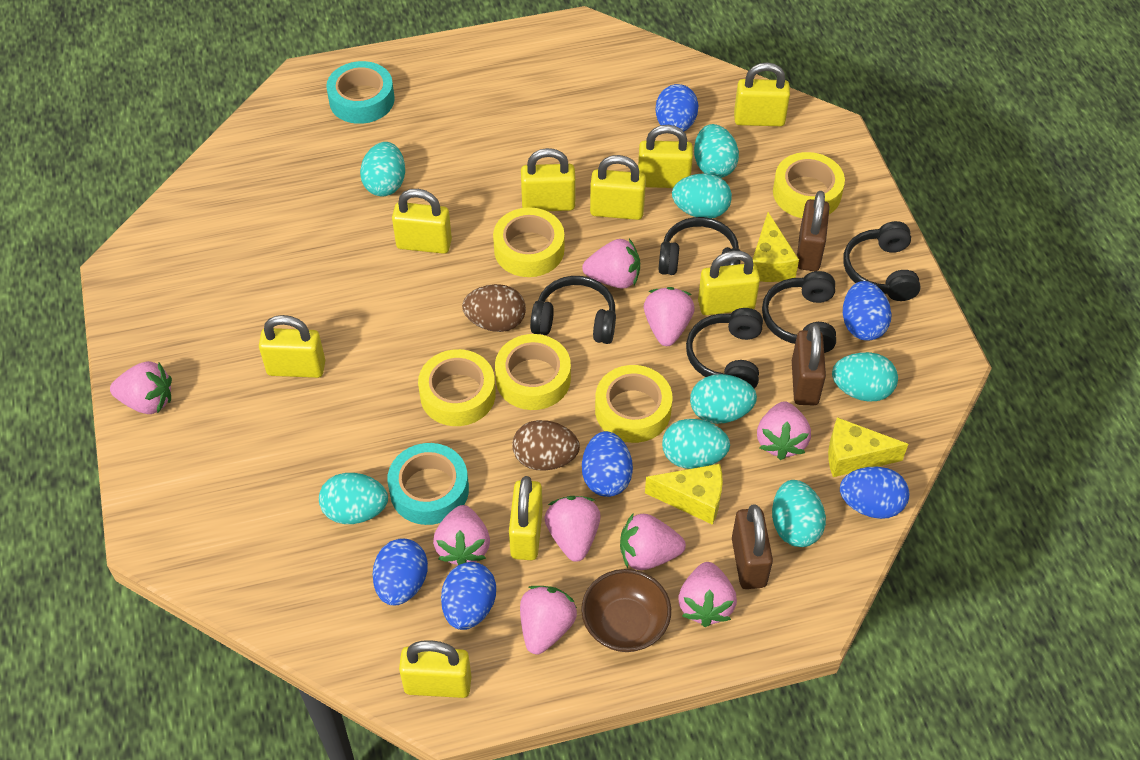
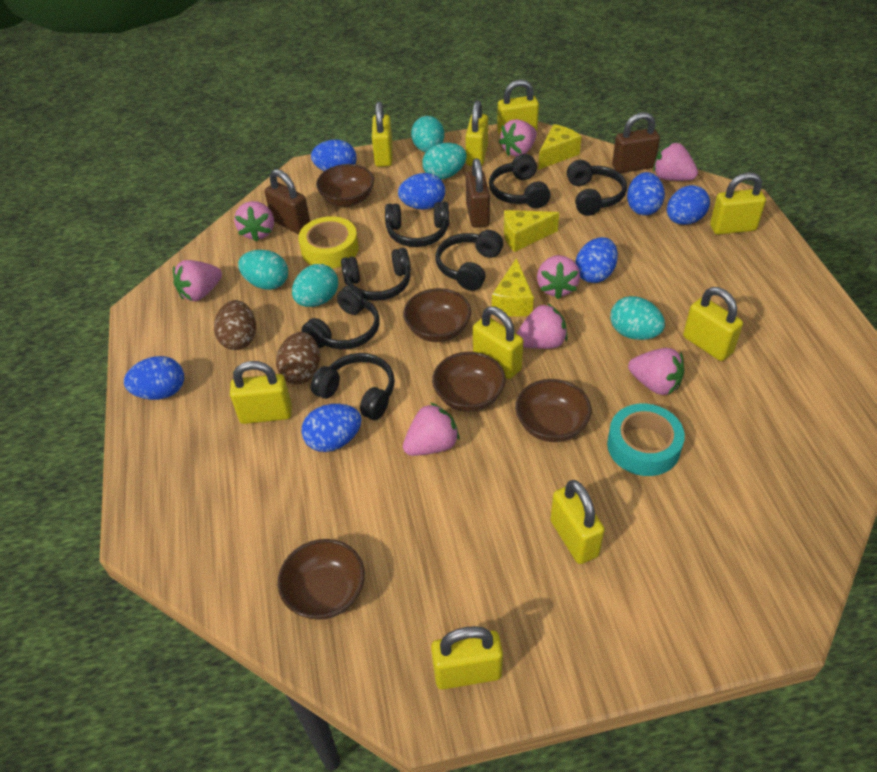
black headphones: 5 -> 7
blue egg: 6 -> 7
brown bowl: 1 -> 5
pink strawberry: 9 -> 8
turquoise egg: 8 -> 5
turquoise tape: 2 -> 1
yellow tape: 5 -> 1

